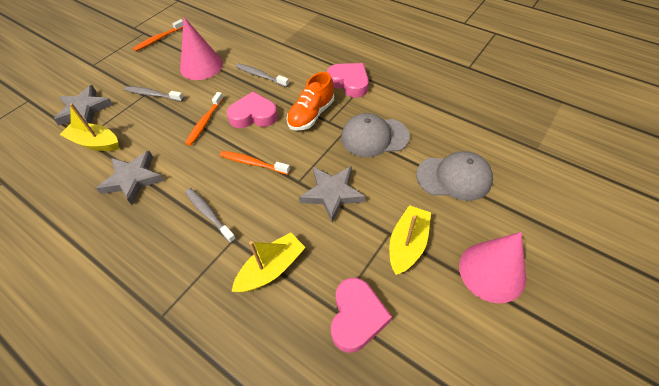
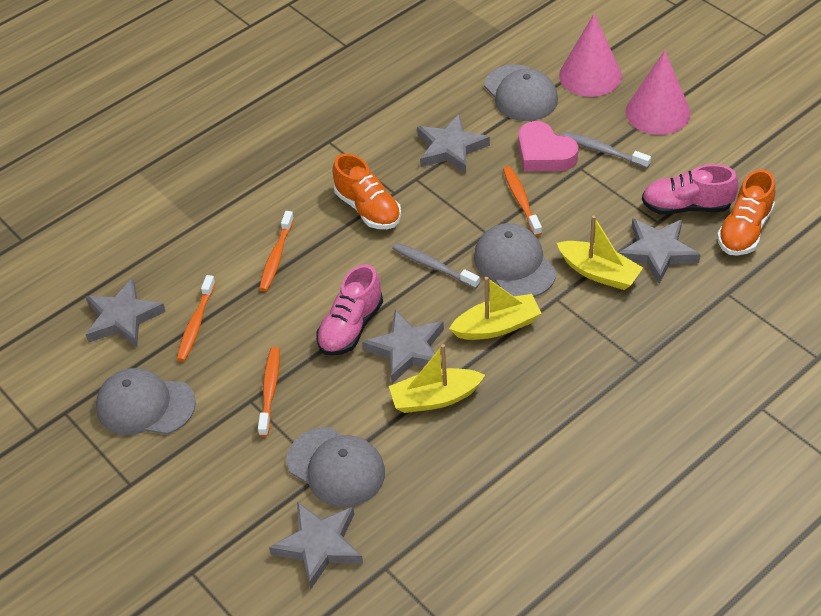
grey cap: 2 -> 4
grey star: 3 -> 5
grey toothbrush: 3 -> 2
orange shoe: 1 -> 2
orange toothbrush: 3 -> 4
pink heart: 3 -> 1
pink shoe: 0 -> 2

